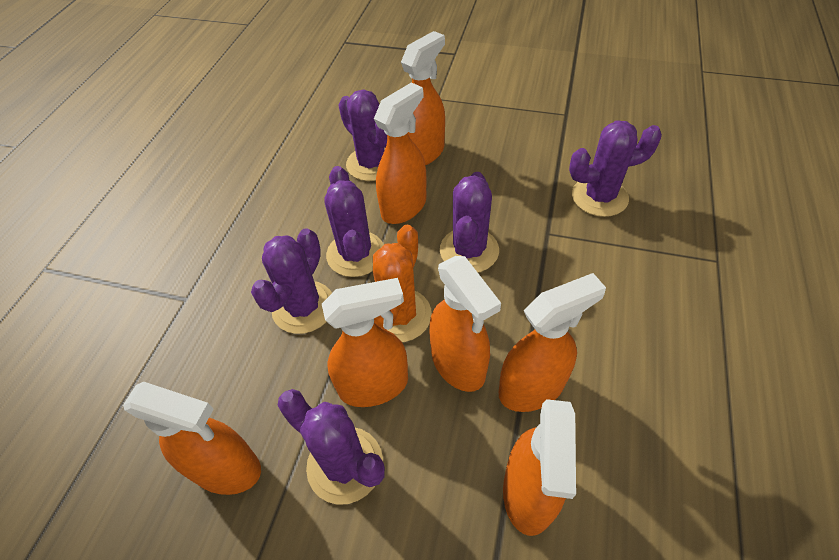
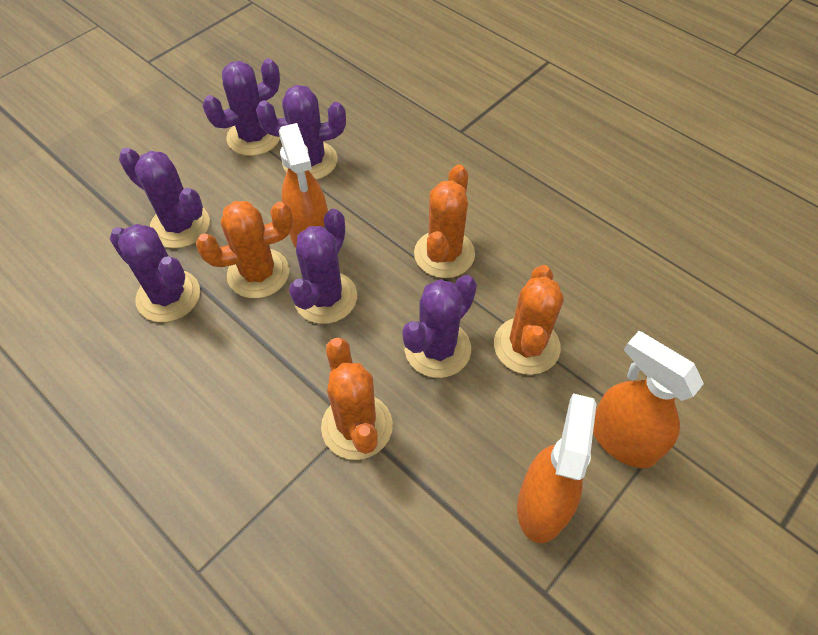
orange cactus: 1 -> 4
orange spray bottle: 7 -> 3

